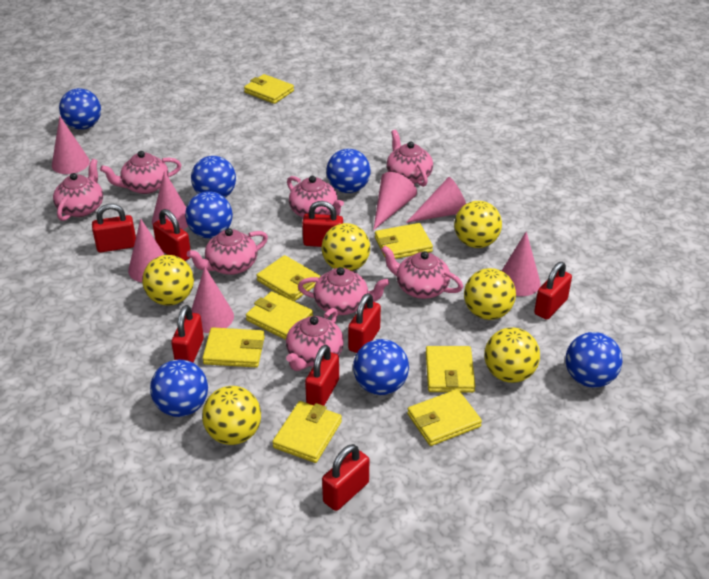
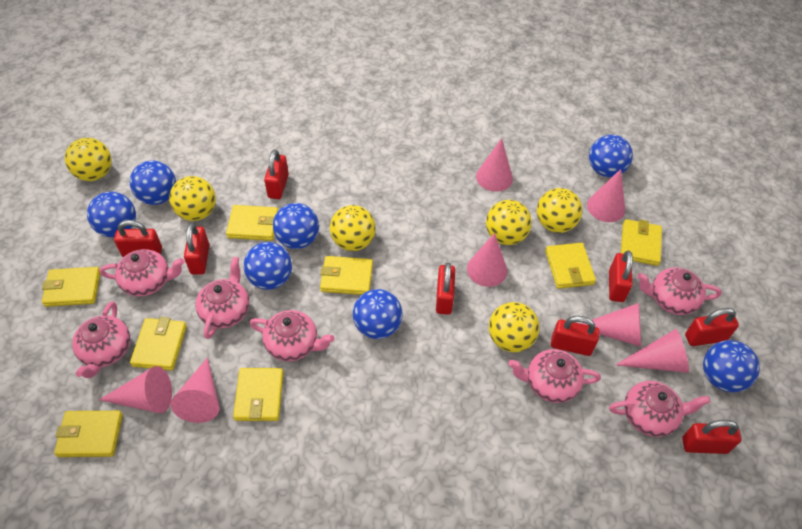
pink teapot: 8 -> 7

